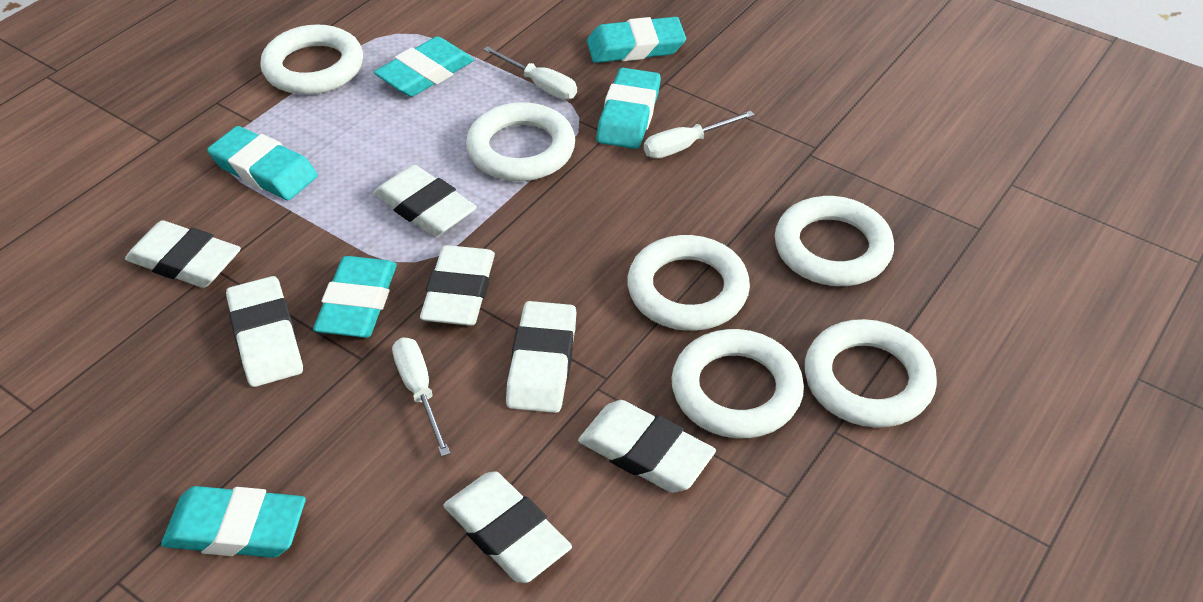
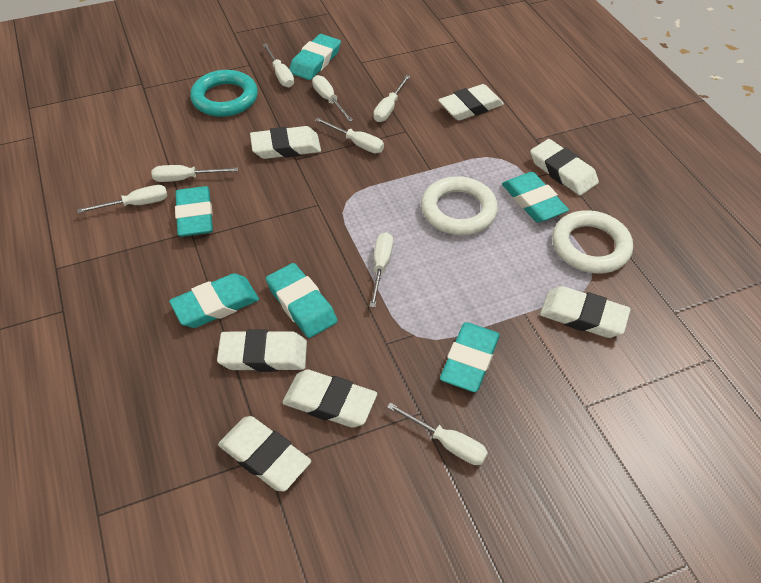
turquoise ring: 0 -> 1
white ring: 6 -> 2
white screwdriver: 3 -> 8

